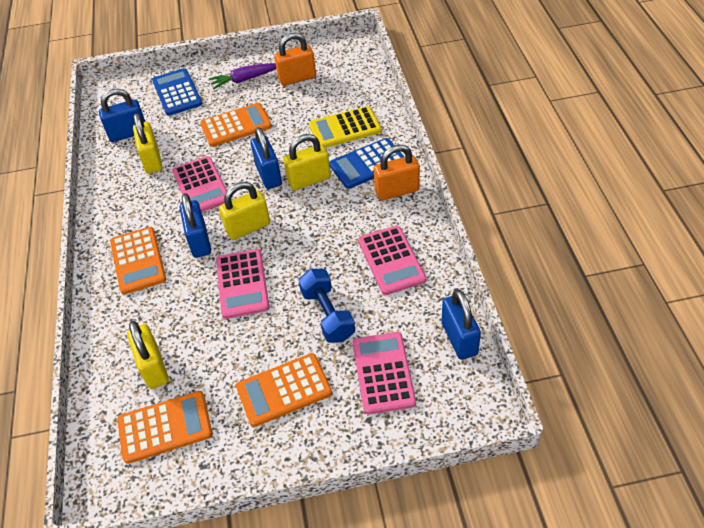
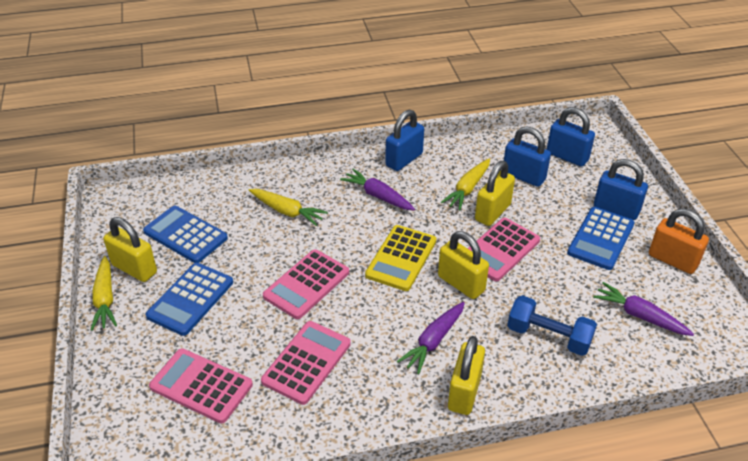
blue calculator: 2 -> 3
orange calculator: 4 -> 0
orange padlock: 2 -> 1
purple carrot: 1 -> 3
yellow carrot: 0 -> 3

